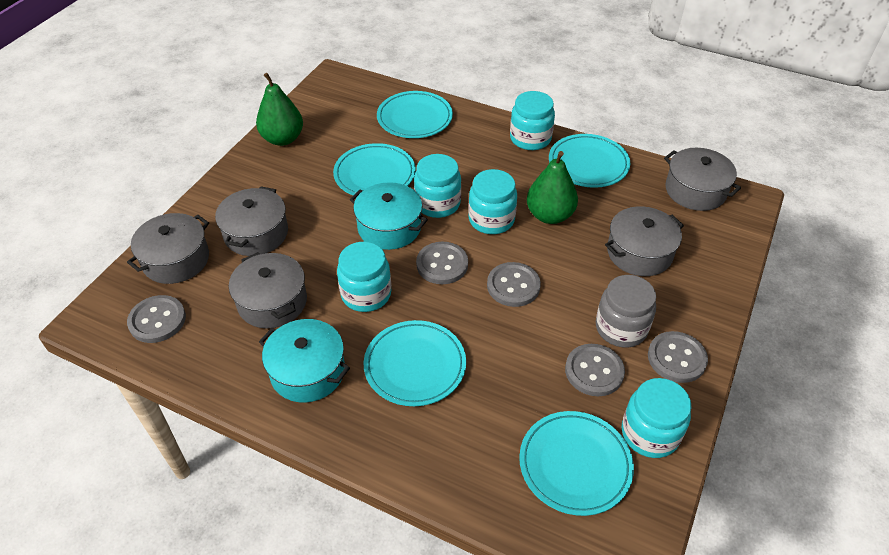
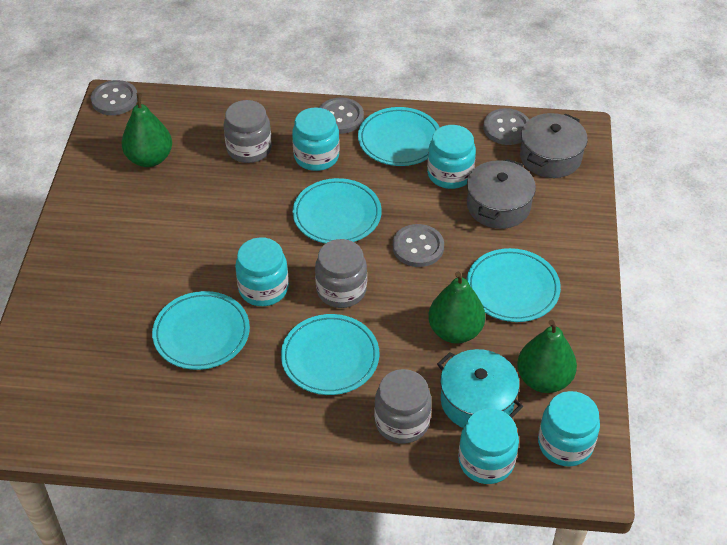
green pear: 2 -> 3
grey button: 5 -> 4
grey jar: 1 -> 3
grey pot: 5 -> 2
turquoise pot: 2 -> 1

